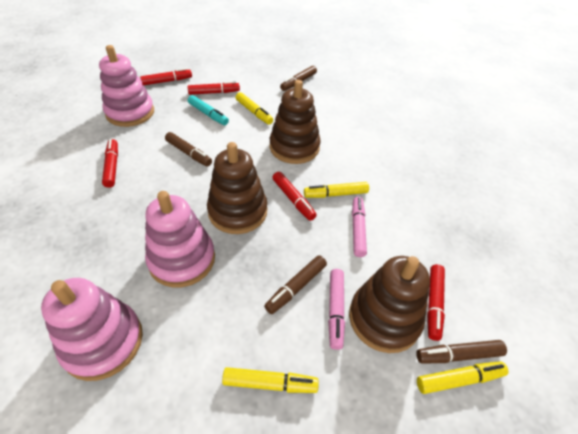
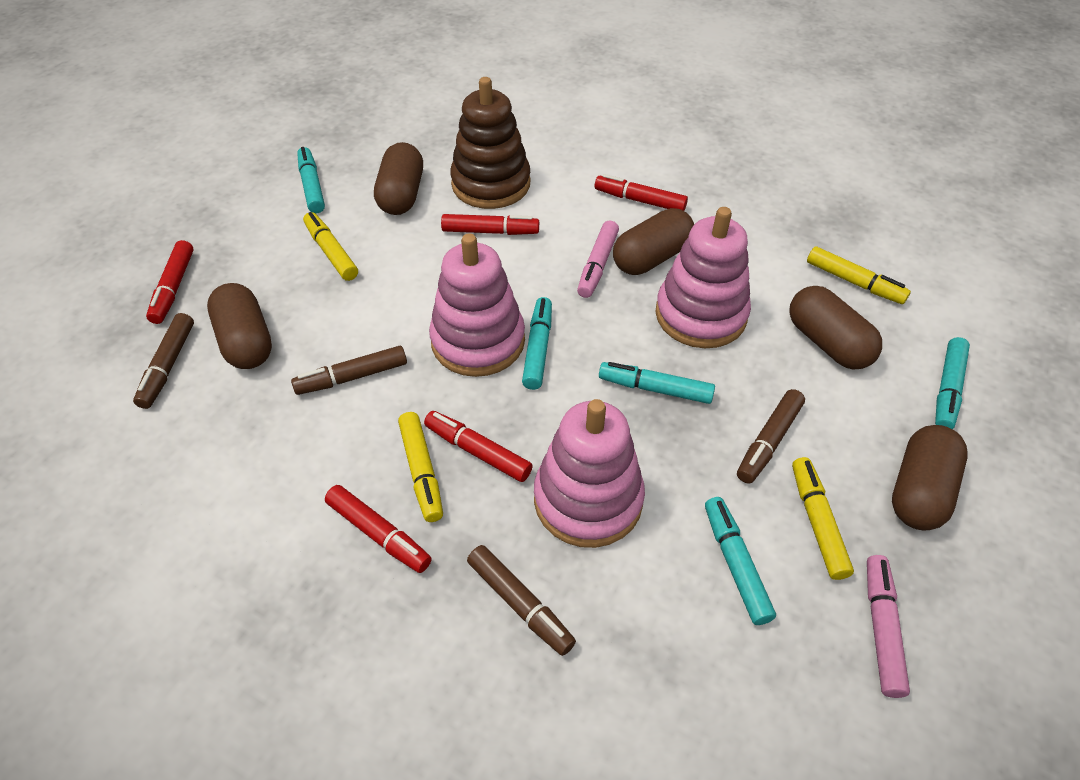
brown capsule: 0 -> 5
brown stacking toy: 3 -> 1
turquoise marker: 1 -> 5

